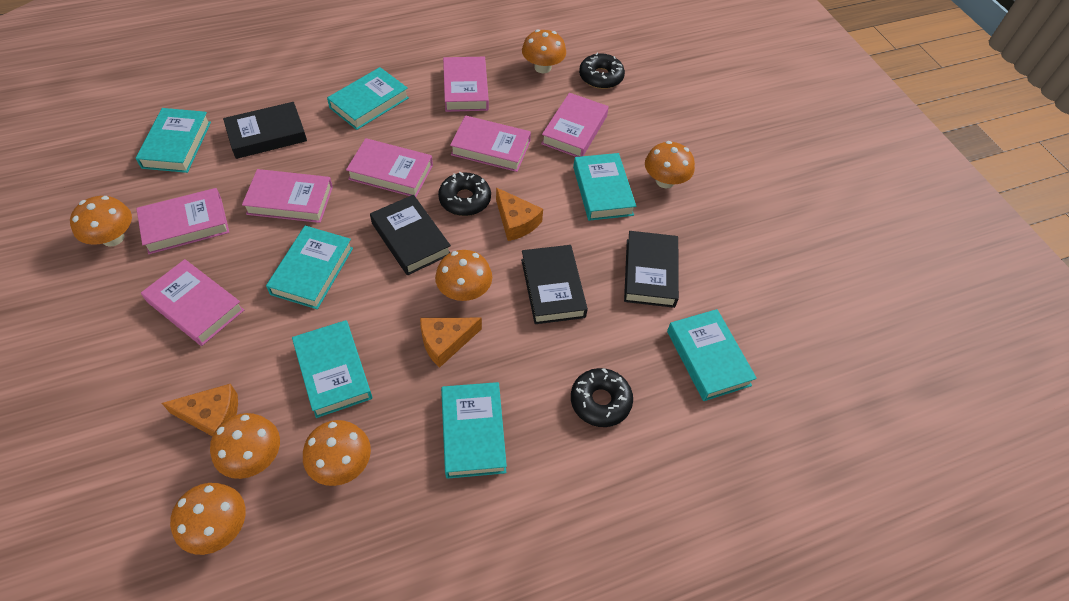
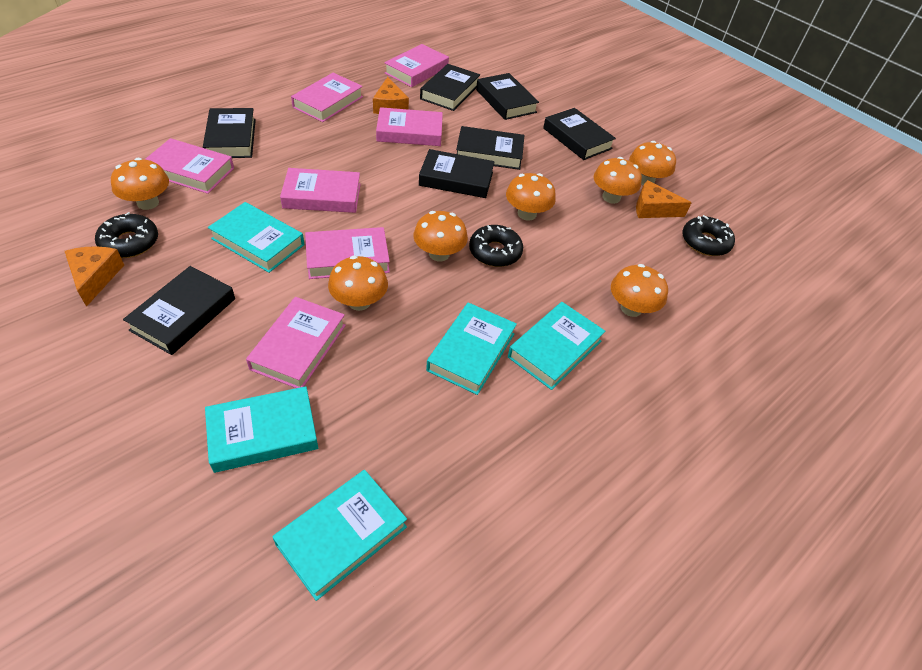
black book: 4 -> 7
turquoise book: 7 -> 5

